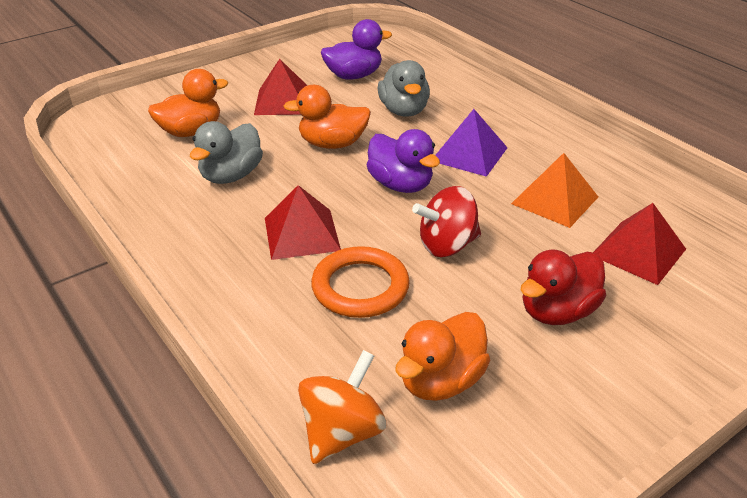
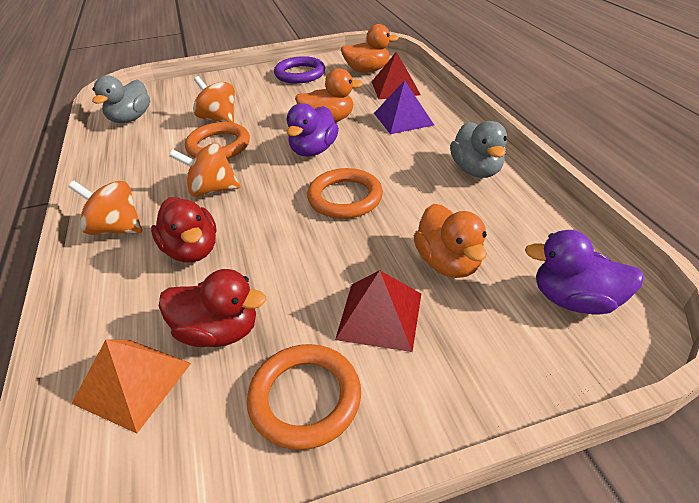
orange ring: 1 -> 3
orange spinning top: 1 -> 3
purple ring: 0 -> 1
red duck: 1 -> 2
red pyramid: 3 -> 2
red spinning top: 1 -> 0

